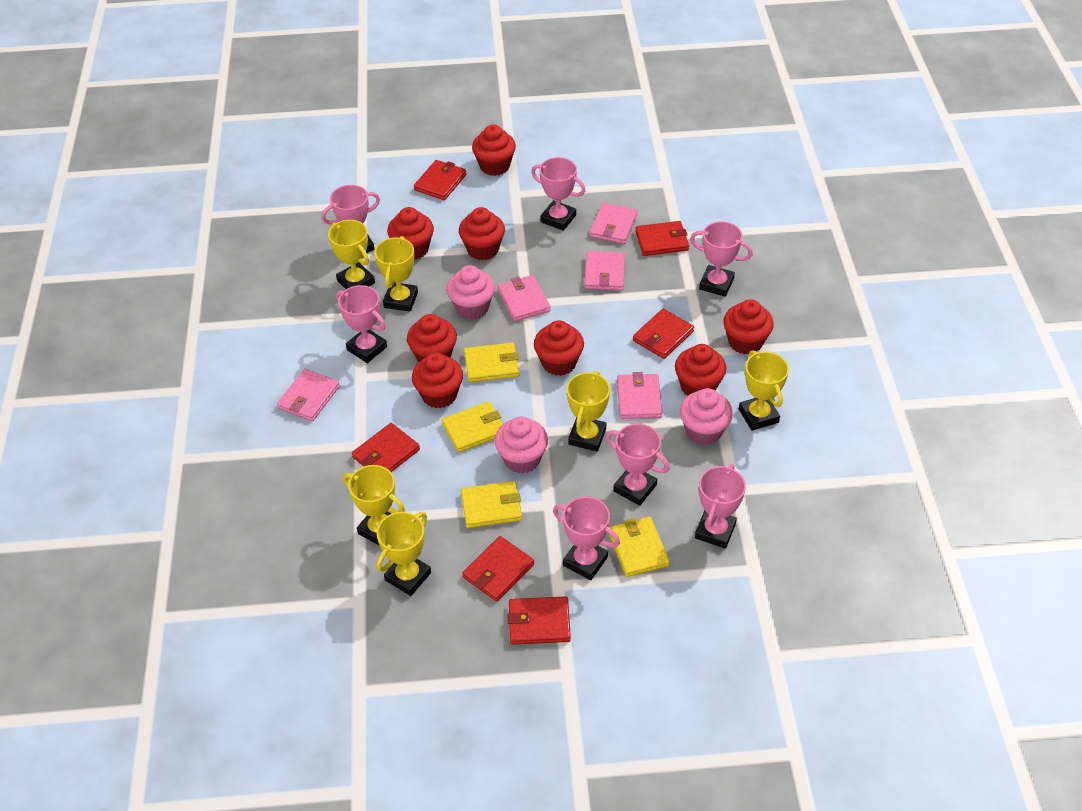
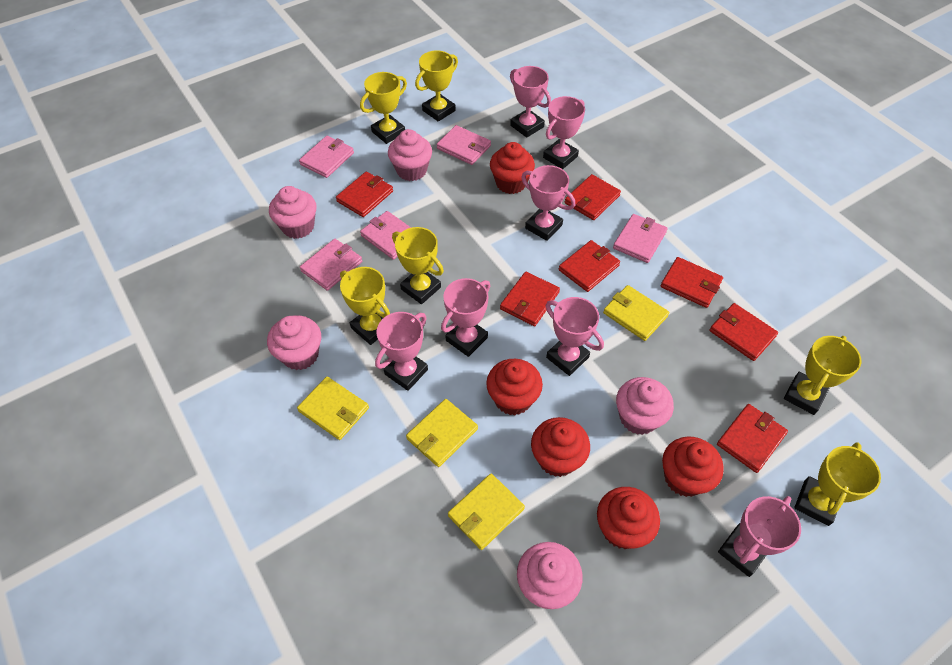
pink cupcake: 3 -> 5
red cupcake: 8 -> 5
red wallet: 6 -> 7

